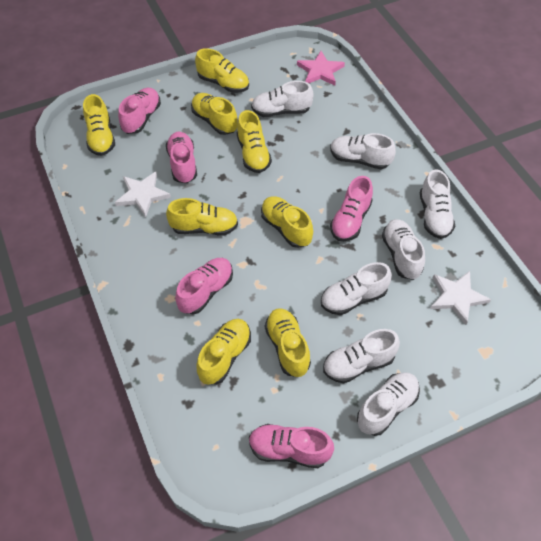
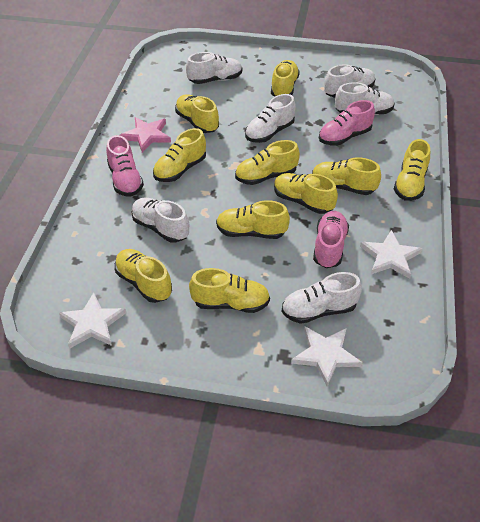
pink shoe: 5 -> 3
white shoe: 7 -> 6
white star: 2 -> 3
yellow shoe: 8 -> 10

